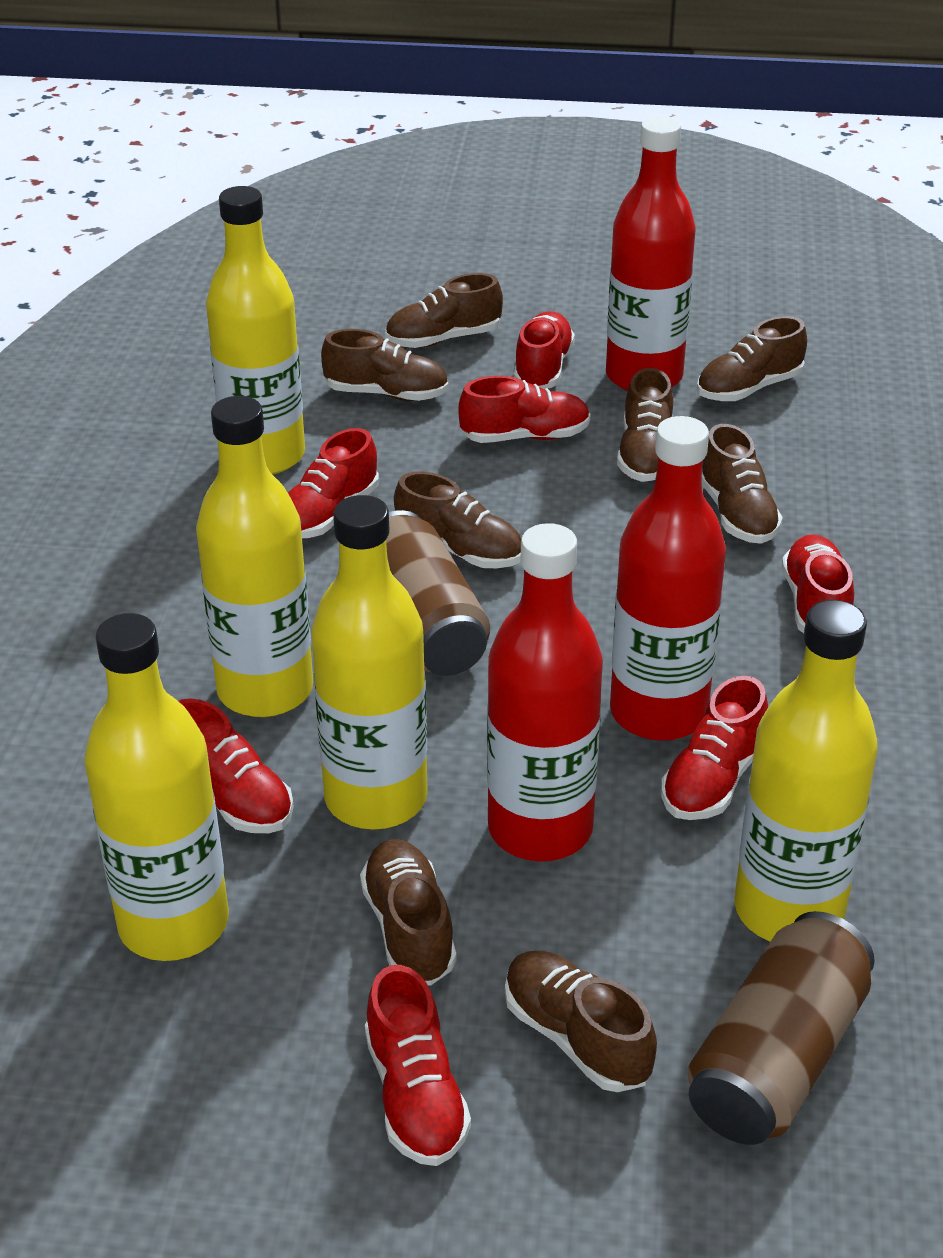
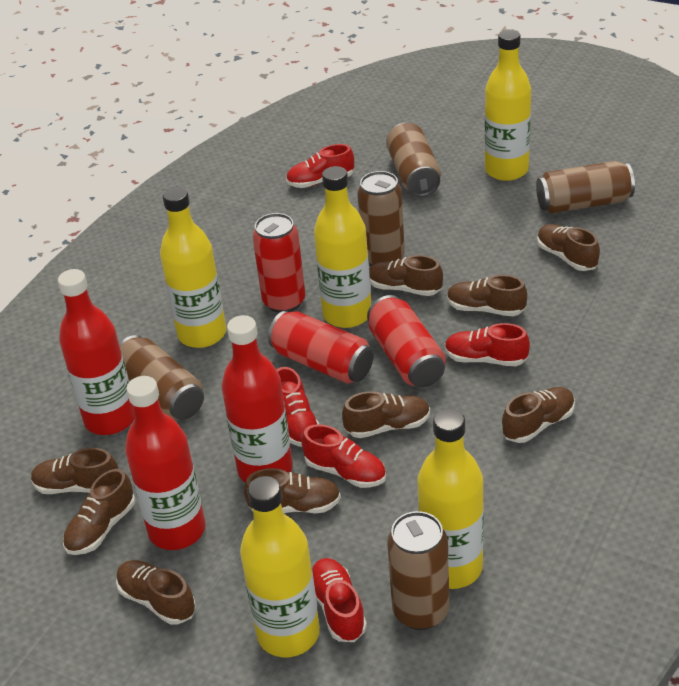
brown can: 2 -> 5
brown shoe: 8 -> 9
red can: 0 -> 3
red shoe: 7 -> 5

